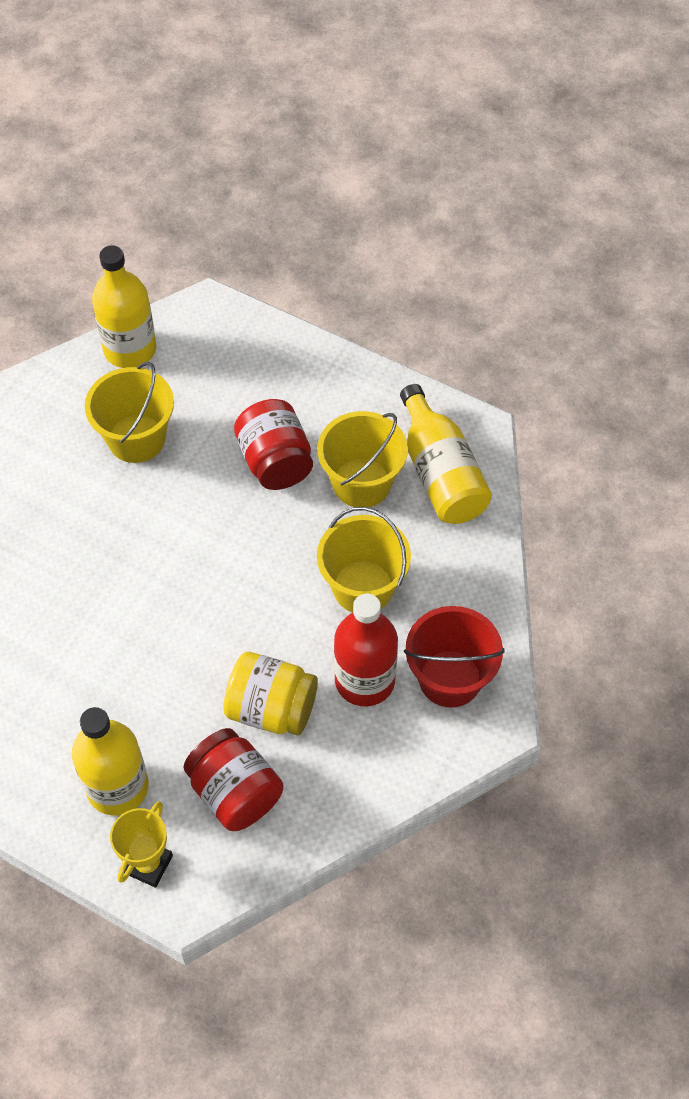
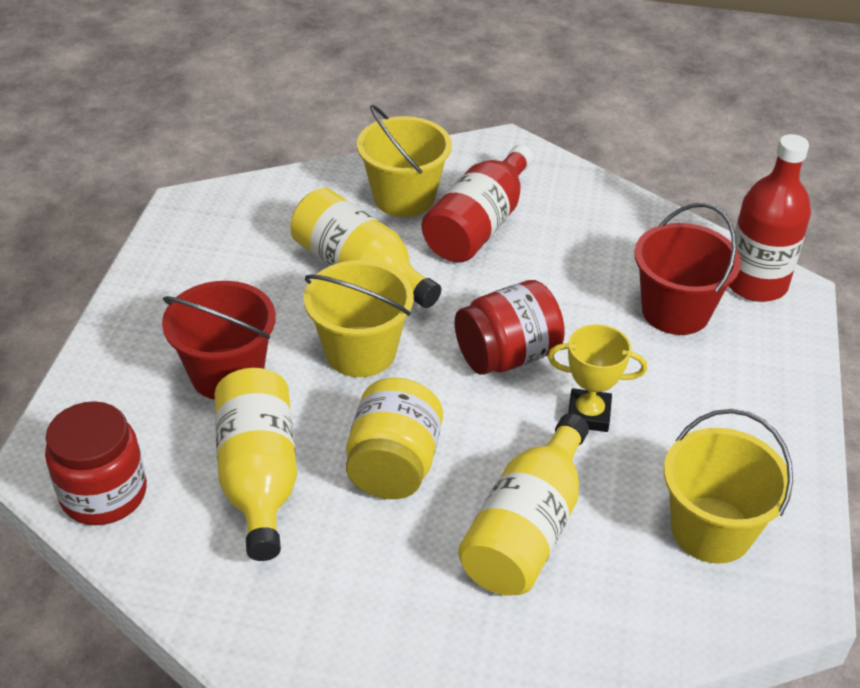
red bottle: 1 -> 2
red bucket: 1 -> 2

